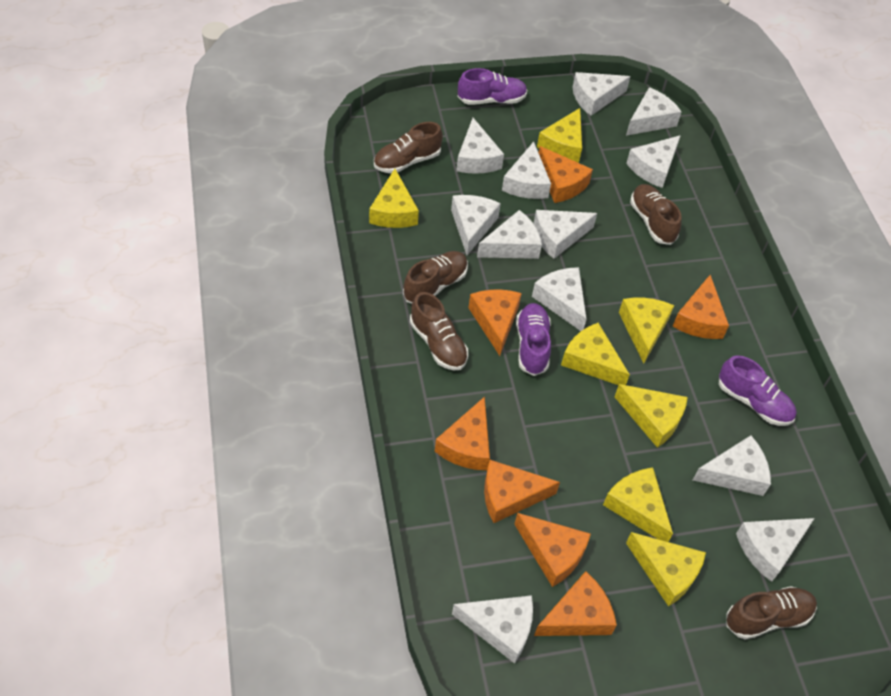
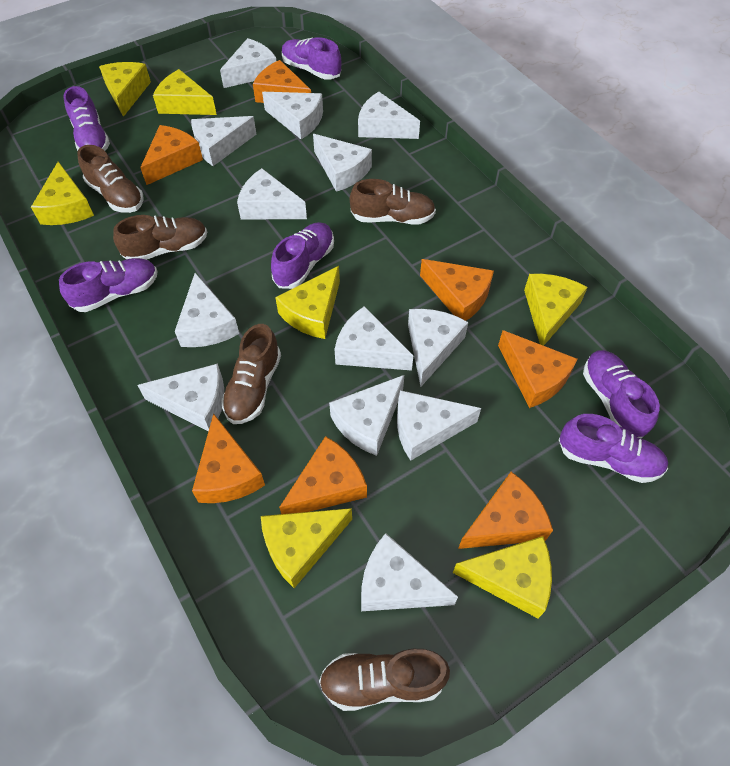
purple shoe: 3 -> 6
white cheese: 12 -> 13

